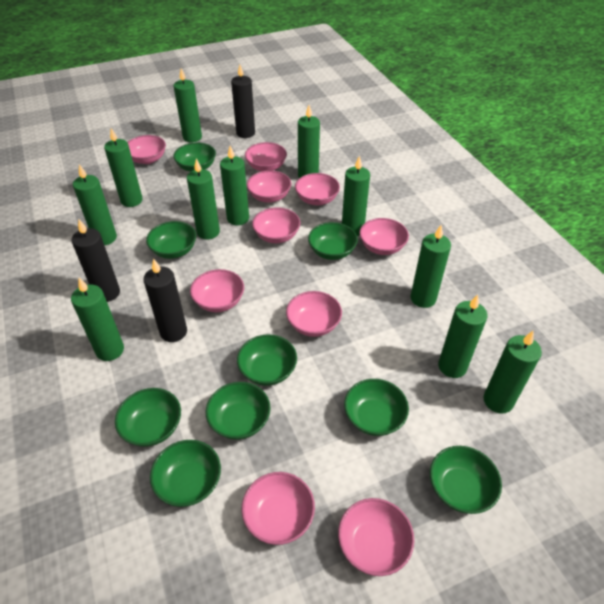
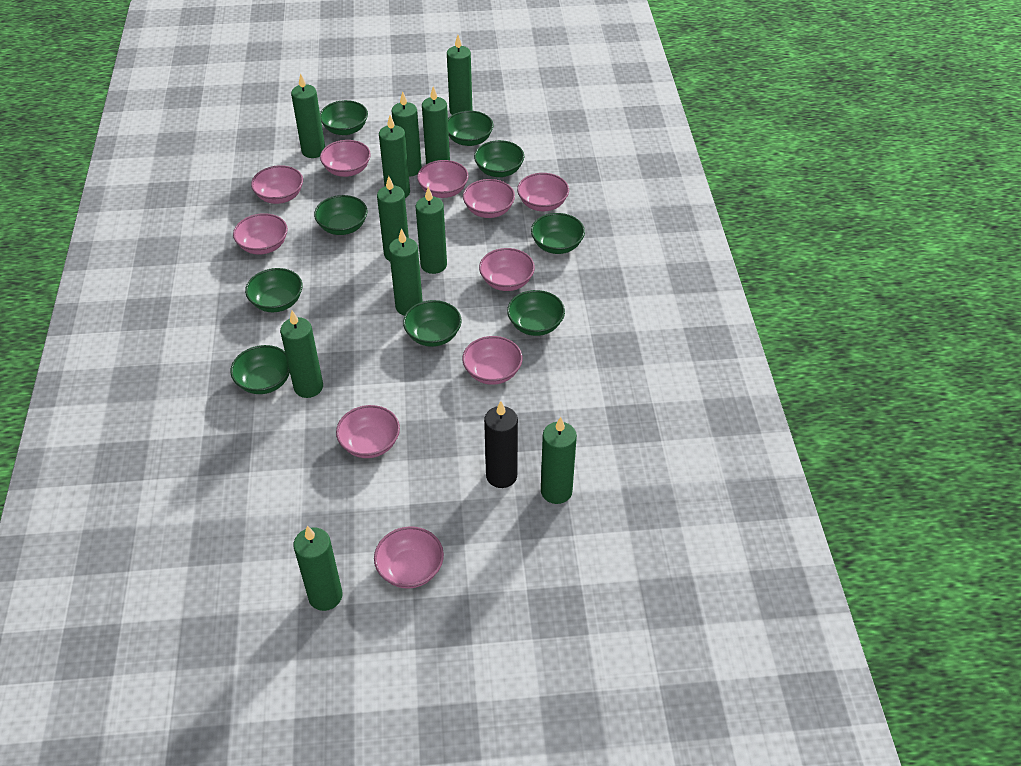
black candle: 3 -> 1

